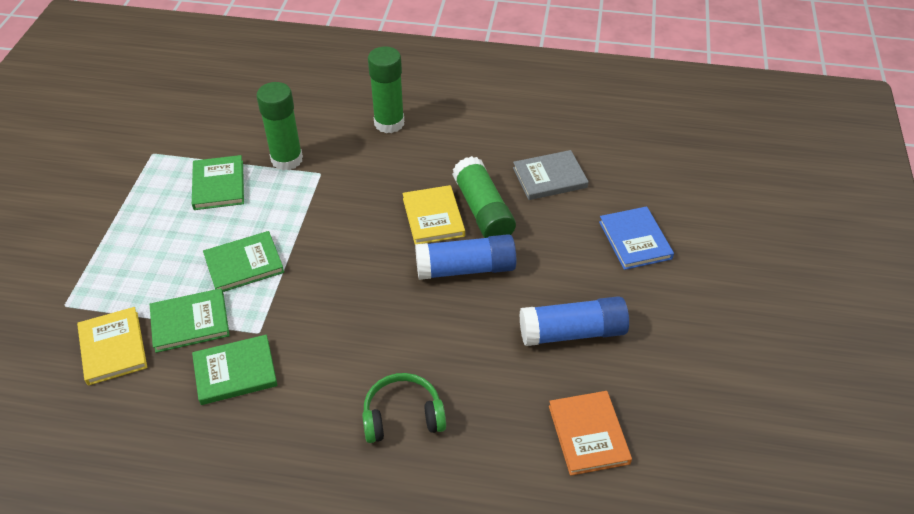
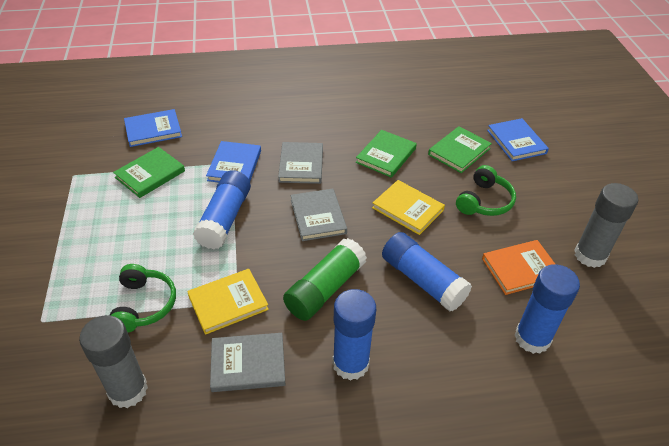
blue book: 1 -> 3
blue glue stick: 2 -> 4
green book: 4 -> 3
green glue stick: 3 -> 1
green headphones: 1 -> 2
grey book: 1 -> 3
grey glue stick: 0 -> 2

